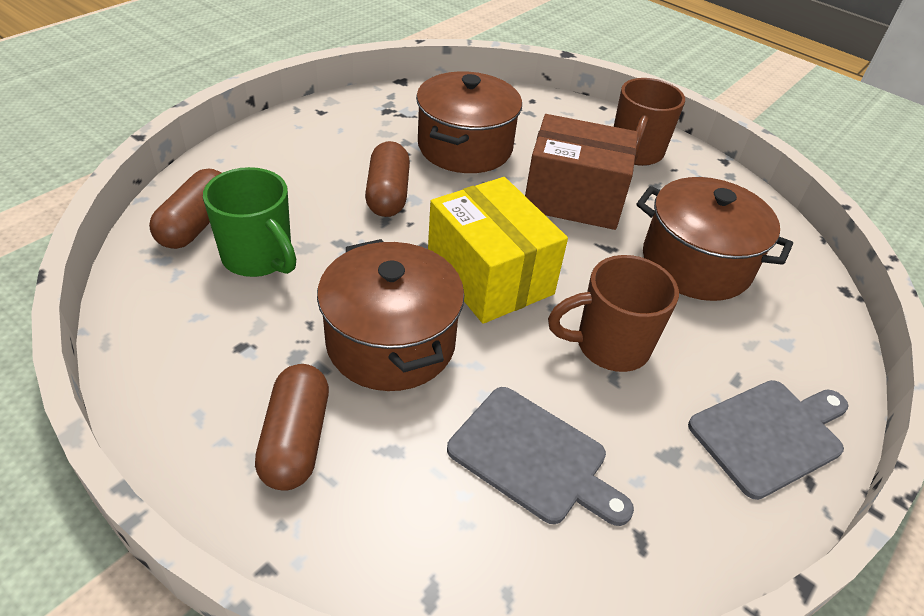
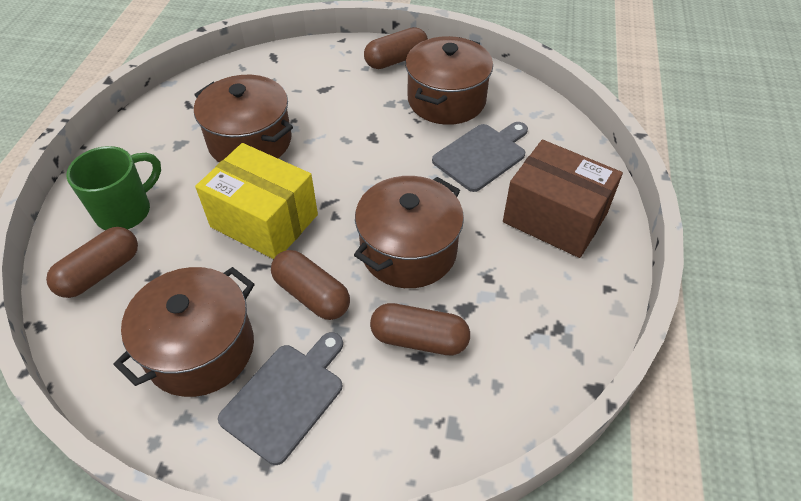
brown capsule: 3 -> 4
brown mug: 2 -> 0
brown pot: 3 -> 4

